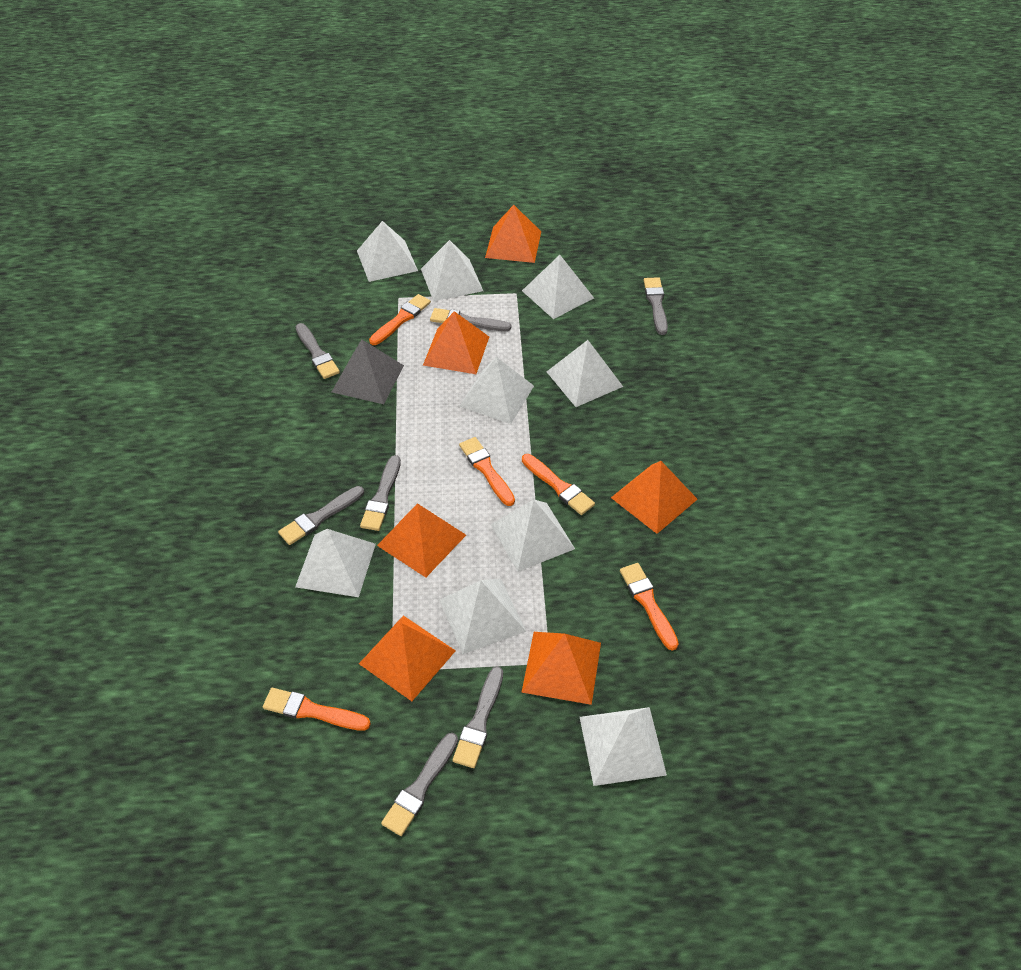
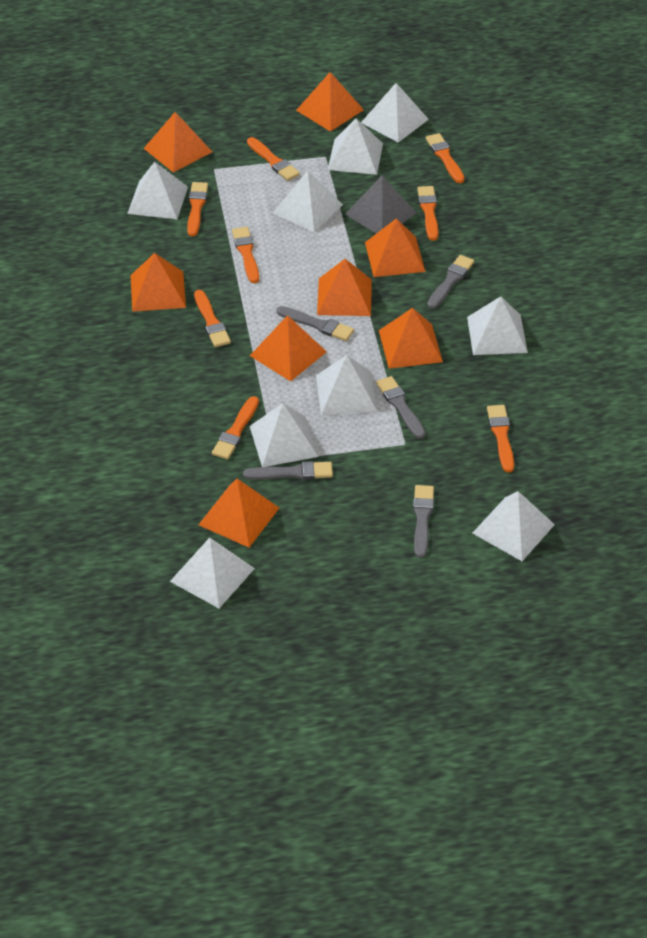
grey brush: 7 -> 5
orange brush: 5 -> 8
orange pyramid: 6 -> 8

